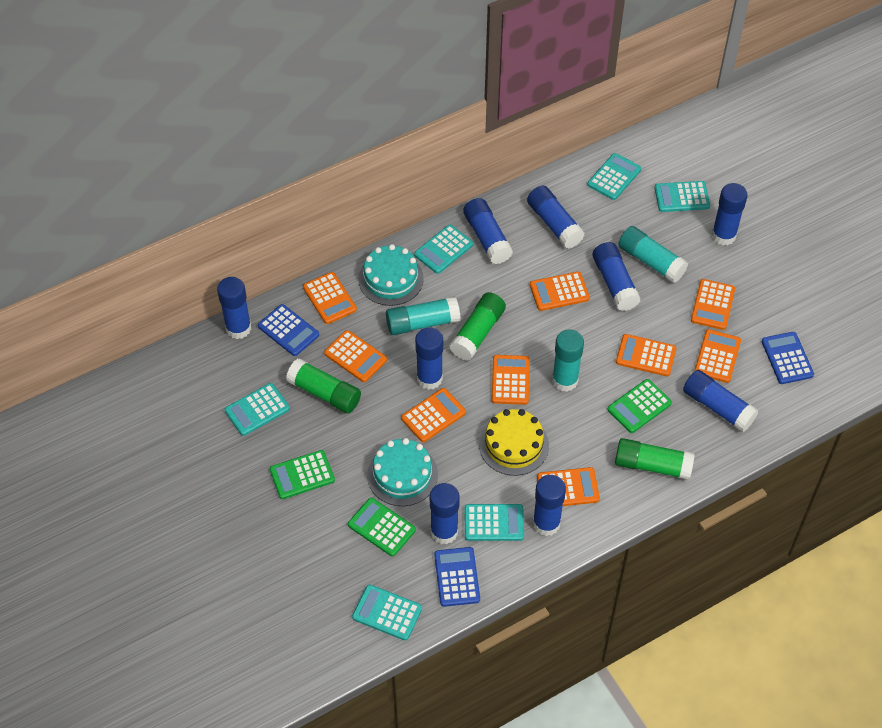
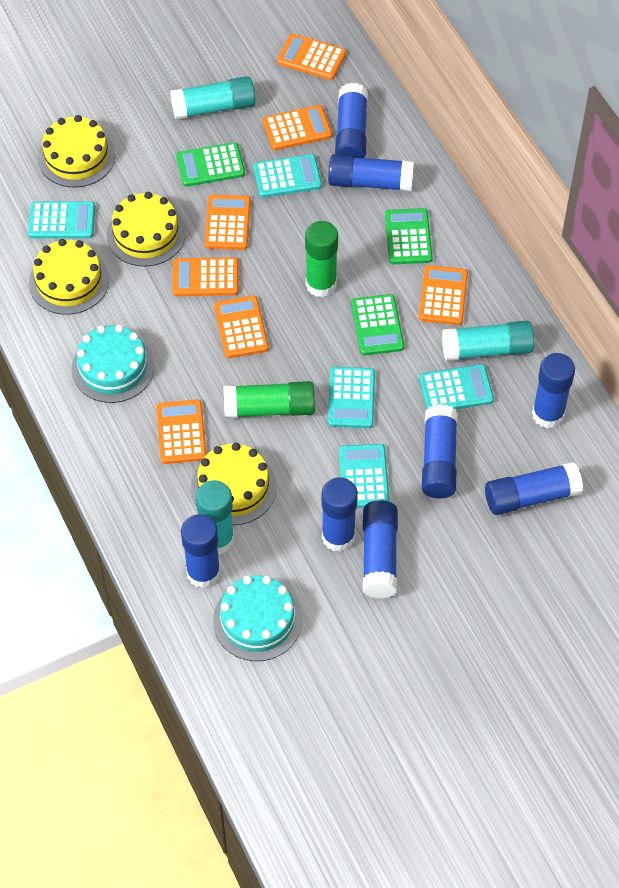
blue calculator: 3 -> 0
blue glue stick: 9 -> 8
green glue stick: 3 -> 2
orange calculator: 9 -> 7
turquoise calculator: 6 -> 5
yellow cake: 1 -> 4

